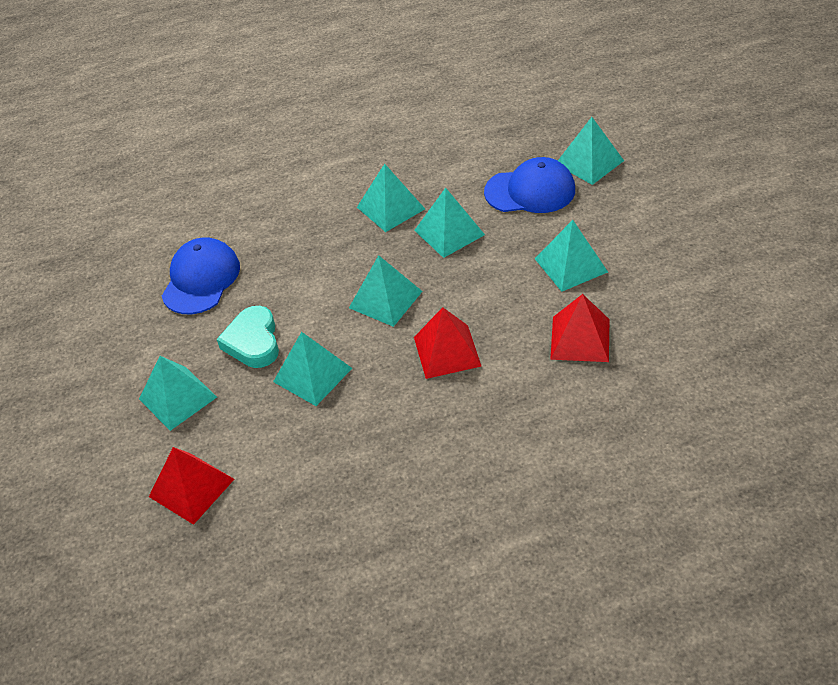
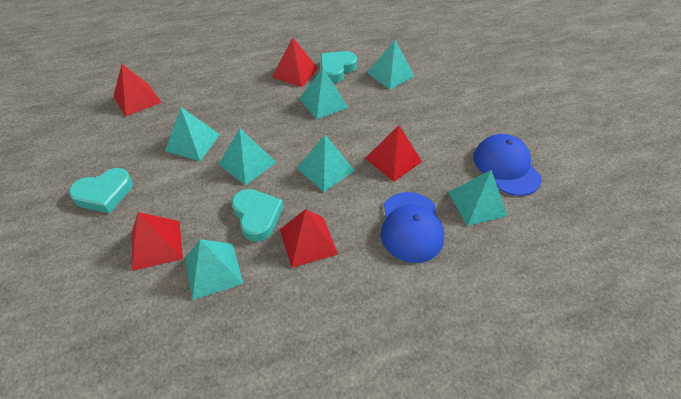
red pyramid: 3 -> 5
turquoise heart: 1 -> 3

